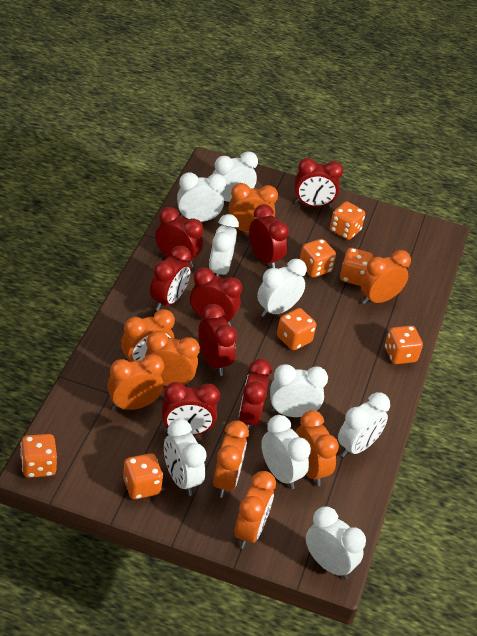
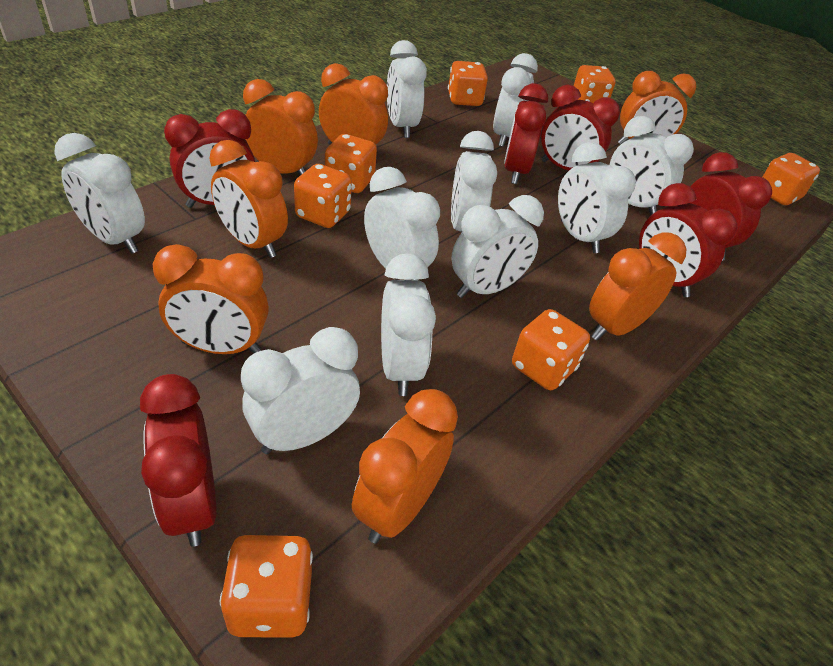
orange clock: 8 -> 7
red clock: 8 -> 6
white clock: 9 -> 10

